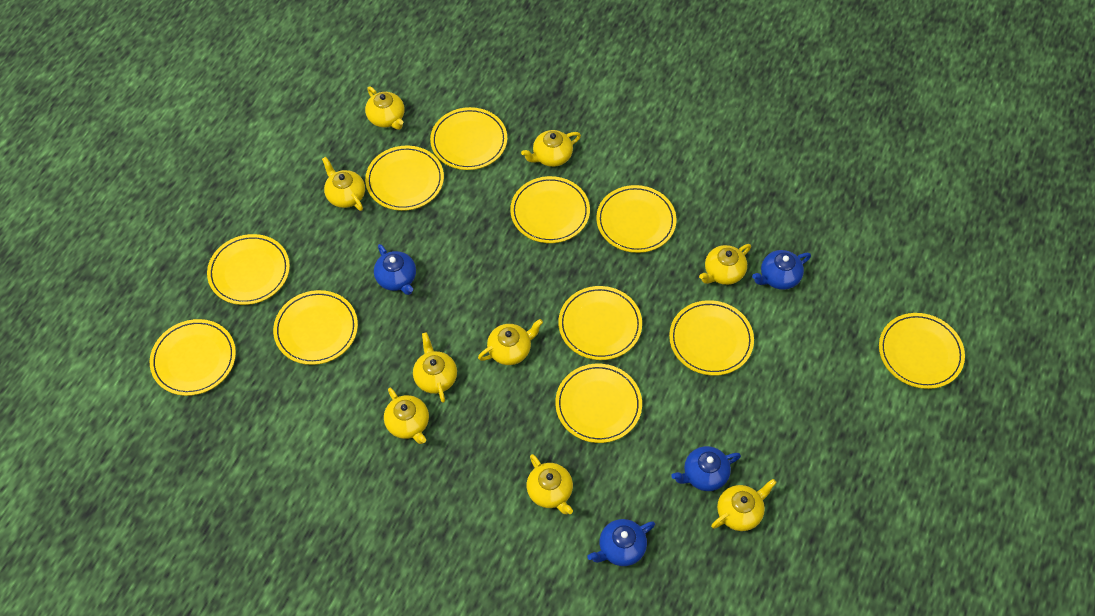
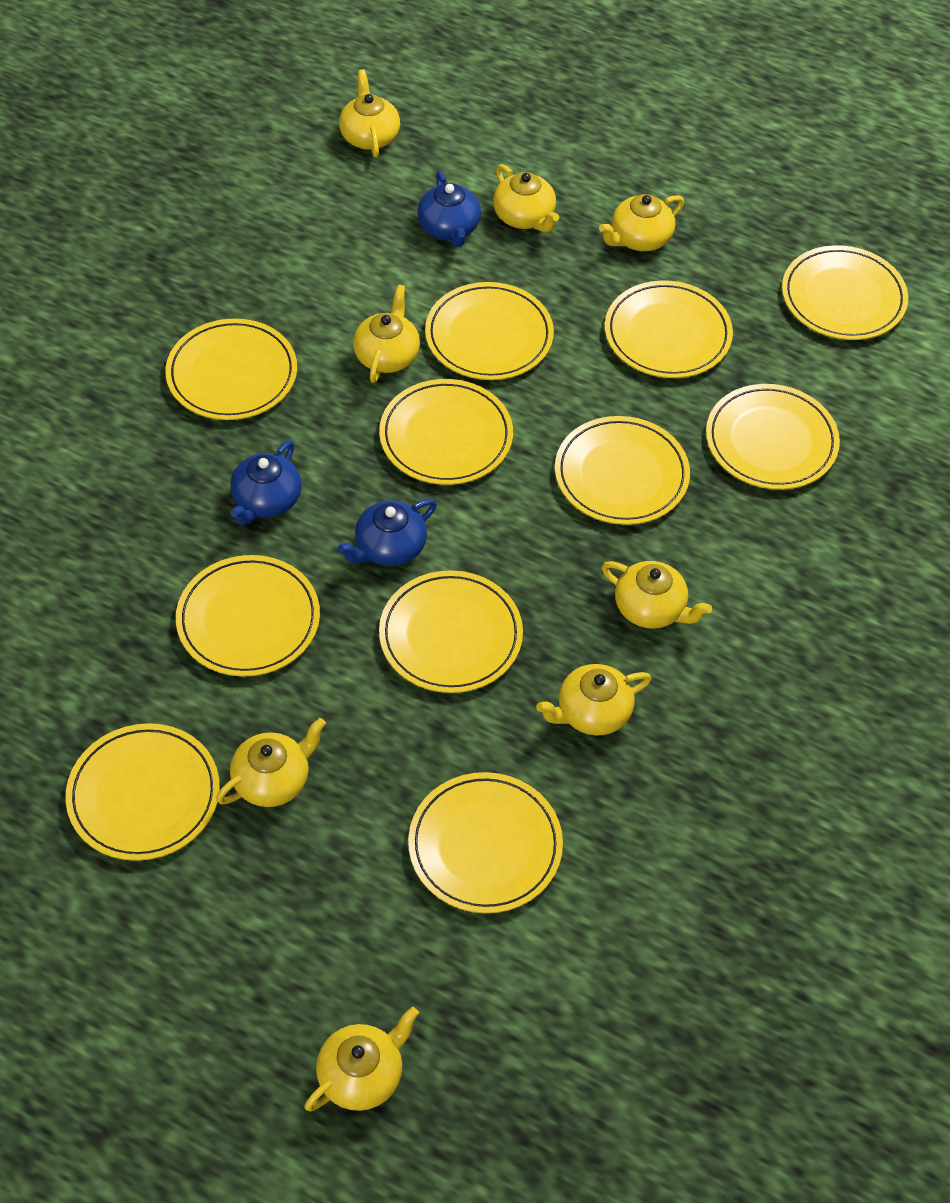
blue teapot: 4 -> 3
yellow teapot: 9 -> 8

